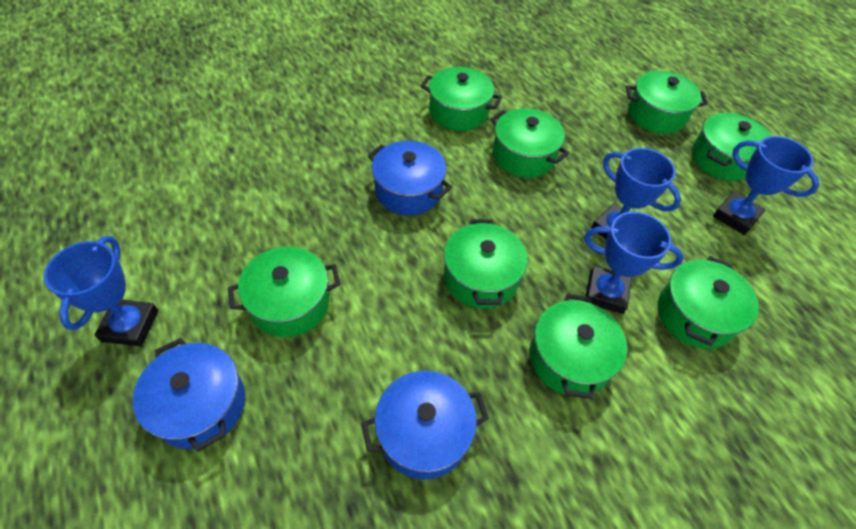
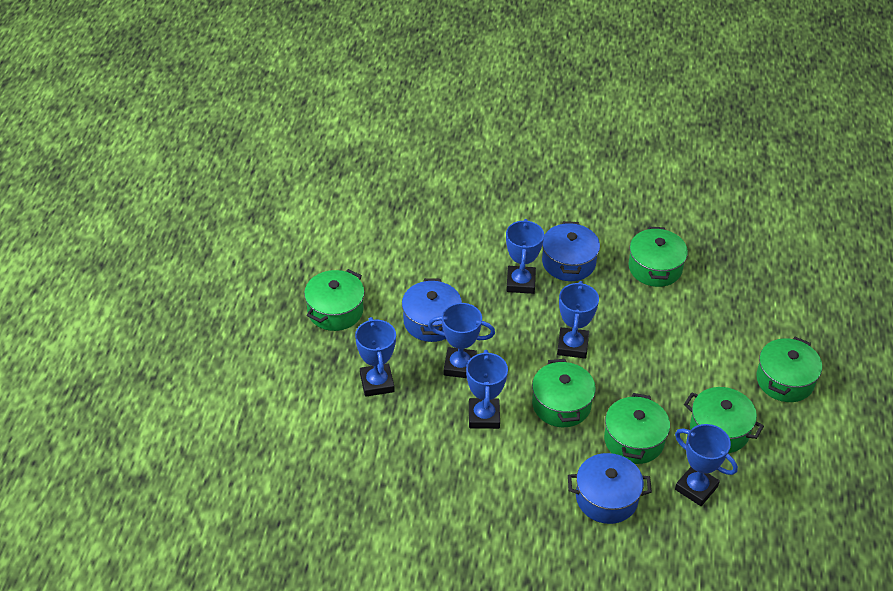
blue trophy: 4 -> 6
green pot: 8 -> 6

